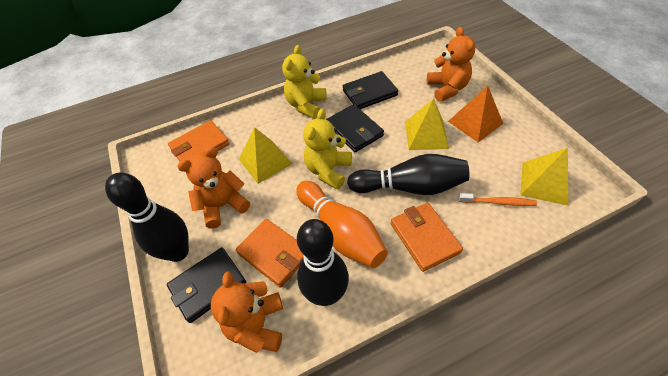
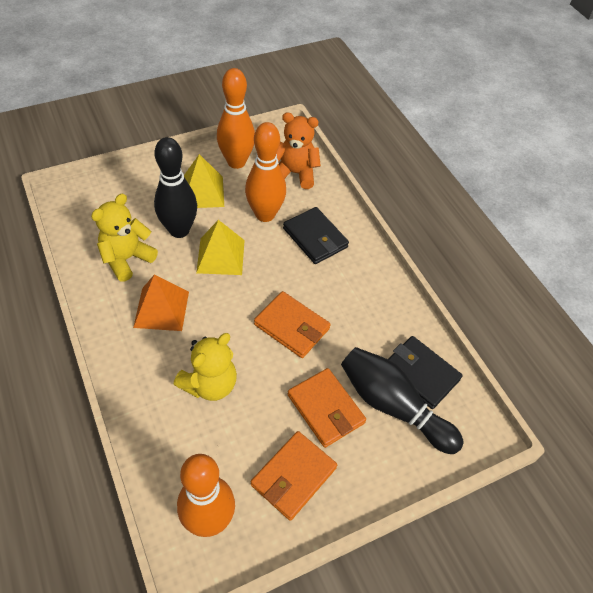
black bowling pin: 3 -> 2
black wallet: 3 -> 2
orange bowling pin: 1 -> 3
orange teddy bear: 3 -> 1
orange toothbrush: 1 -> 0
yellow pyramid: 3 -> 2

